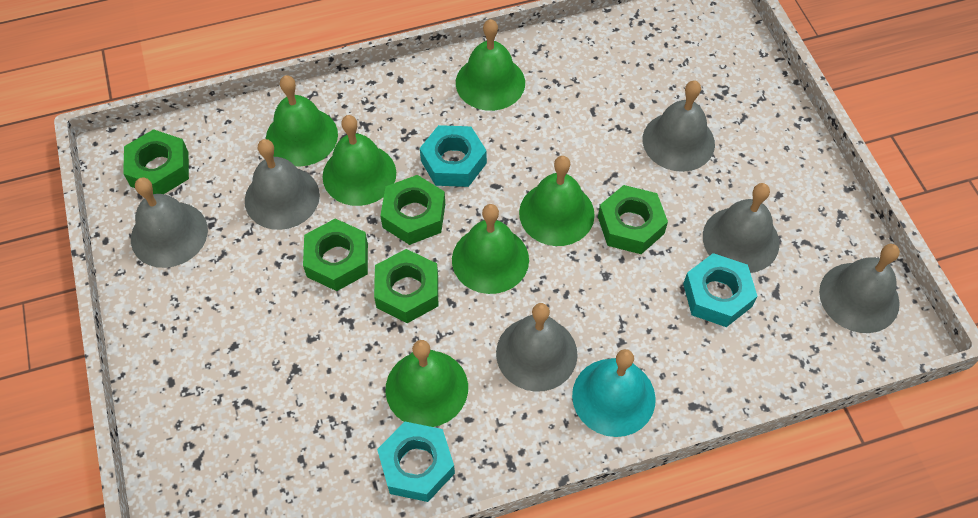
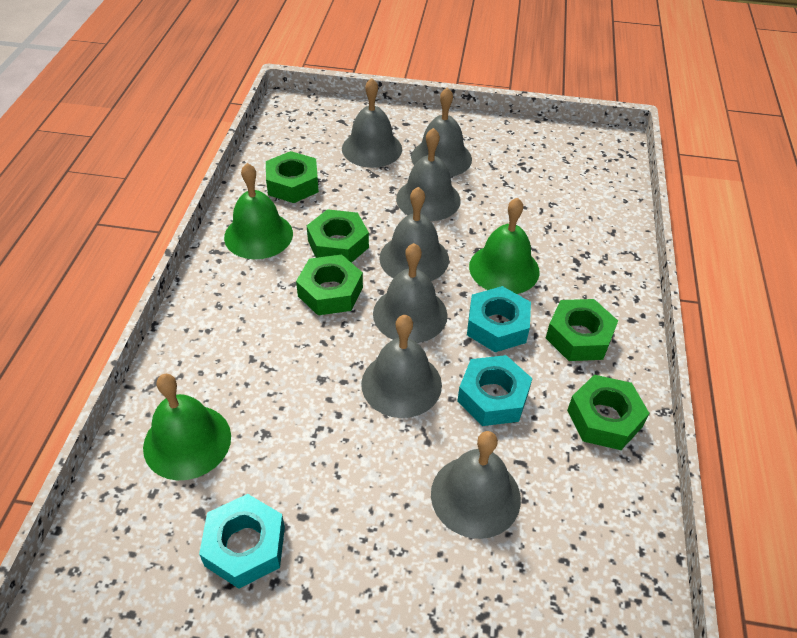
green bell: 6 -> 3
grey bell: 6 -> 7
turquoise bell: 1 -> 0

